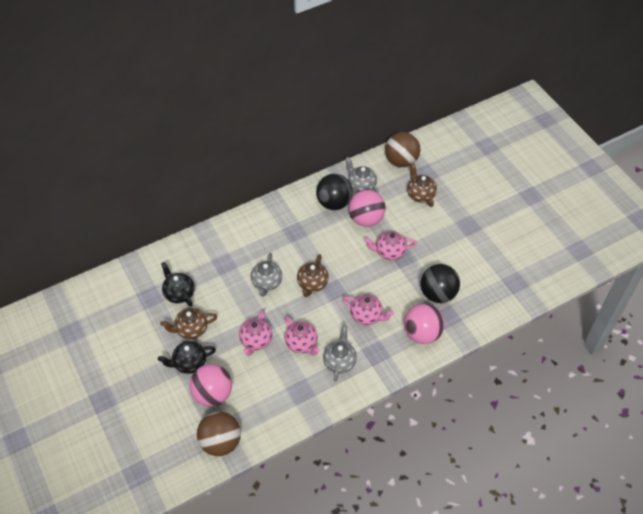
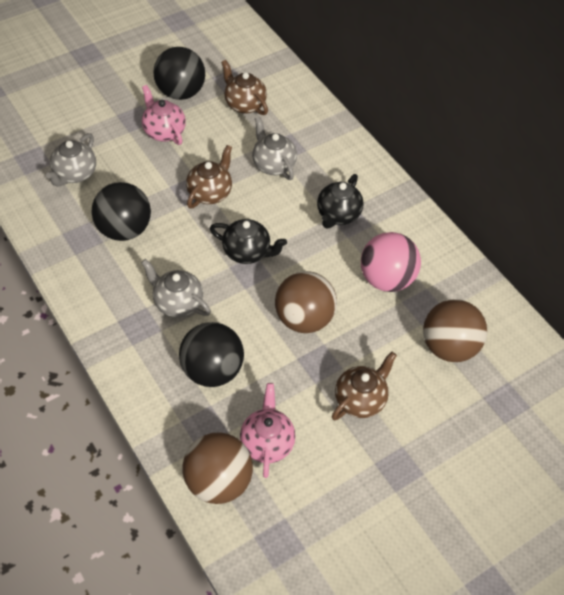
black ball: 2 -> 3
brown ball: 2 -> 3
pink ball: 3 -> 1
pink teapot: 4 -> 2

